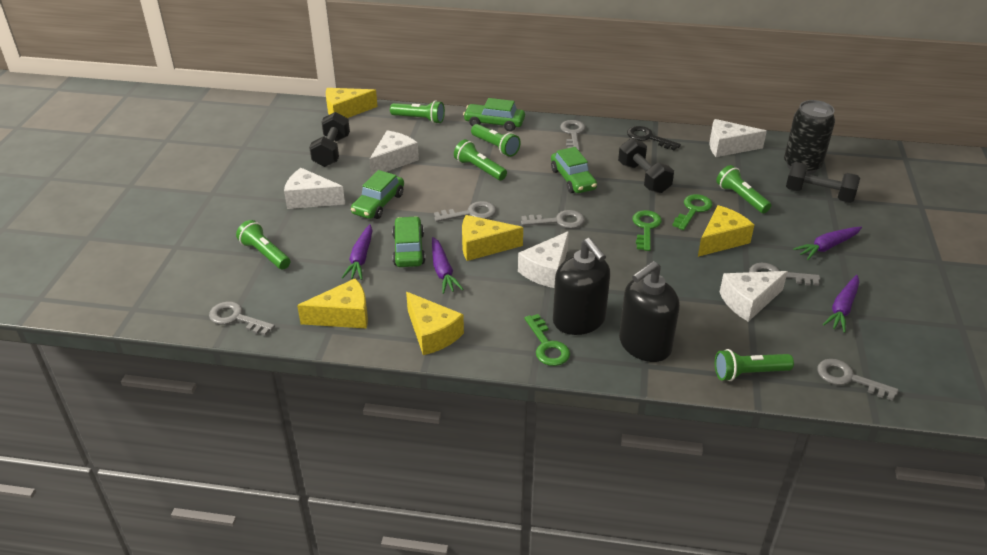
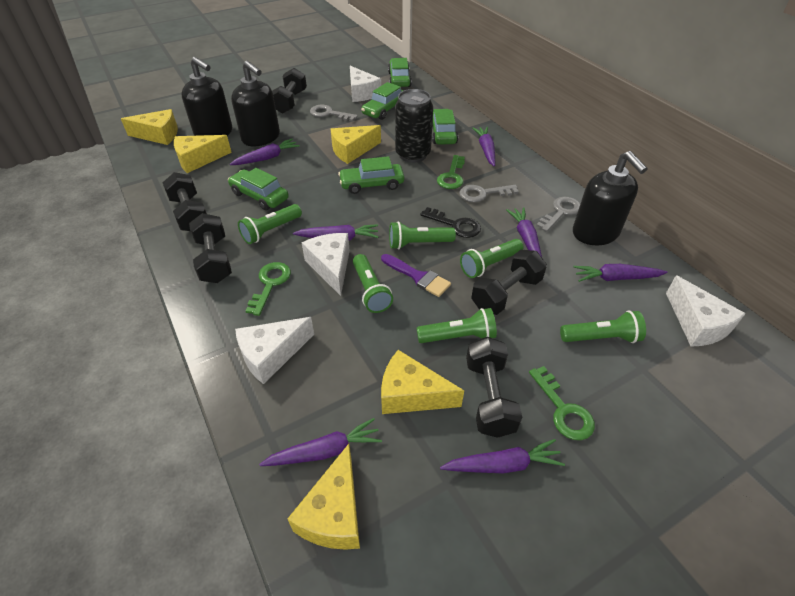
black dumbbell: 3 -> 5
black soap dispenser: 2 -> 3
green car: 4 -> 5
grey key: 6 -> 3
purple brush: 0 -> 1
purple carrot: 4 -> 7
white cheese: 5 -> 4

